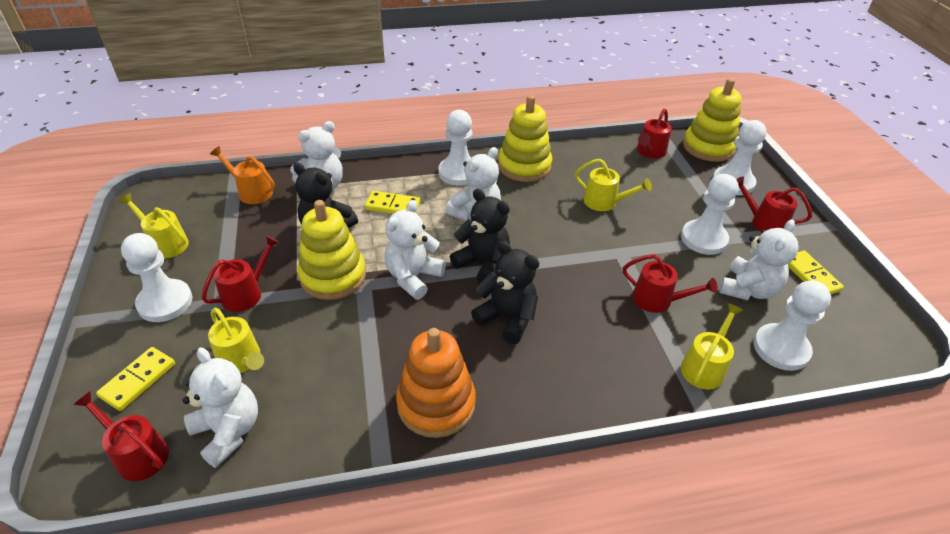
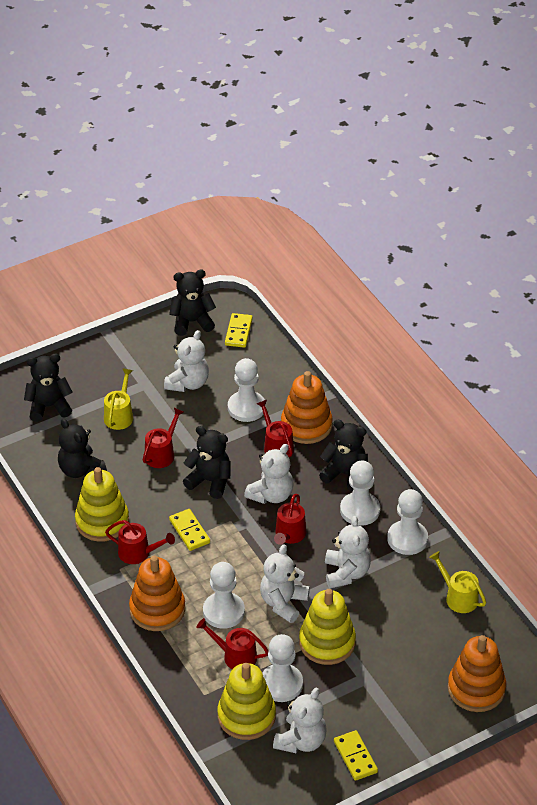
black teddy bear: 3 -> 5
orange stacking toy: 1 -> 3
orange watering can: 1 -> 0
yellow watering can: 4 -> 2

